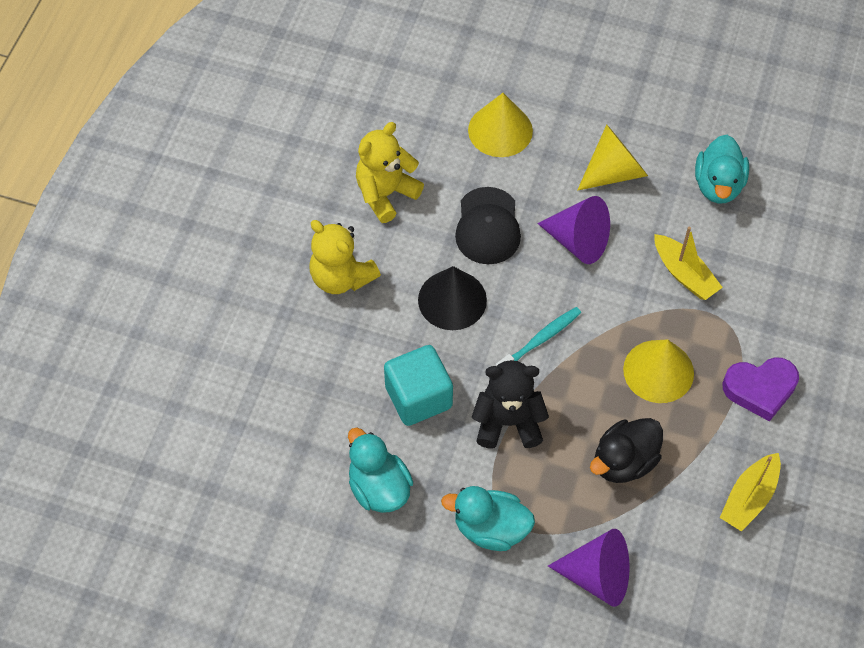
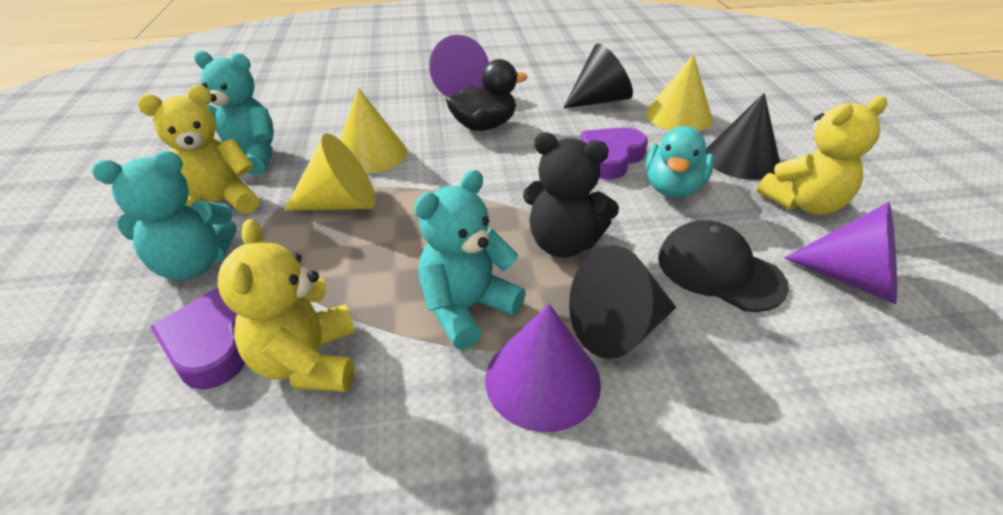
black cone: 1 -> 3
purple cone: 2 -> 3
purple heart: 1 -> 2
turquoise cube: 1 -> 0
turquoise duck: 3 -> 1
turquoise teddy bear: 0 -> 3
turquoise toothbrush: 1 -> 0
yellow boat: 2 -> 0
yellow teddy bear: 2 -> 3

